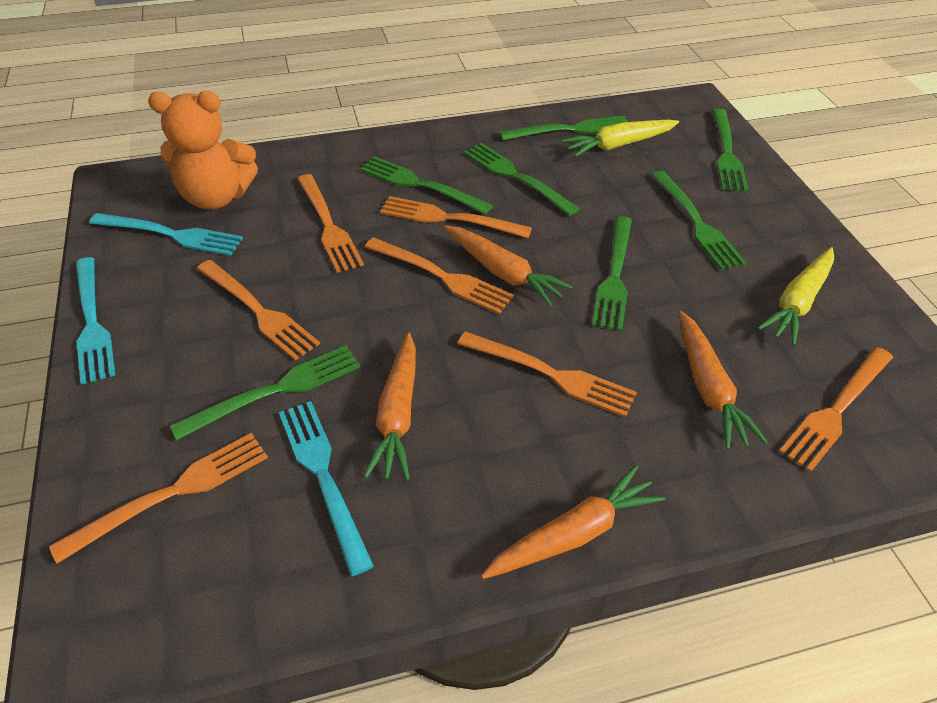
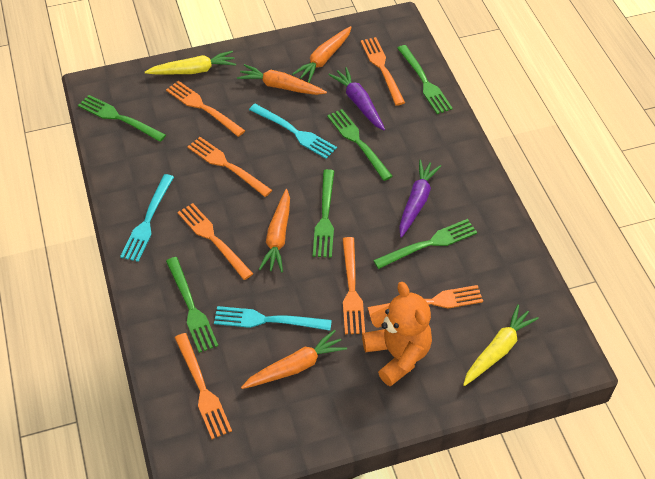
green fork: 7 -> 6
purple carrot: 0 -> 2

